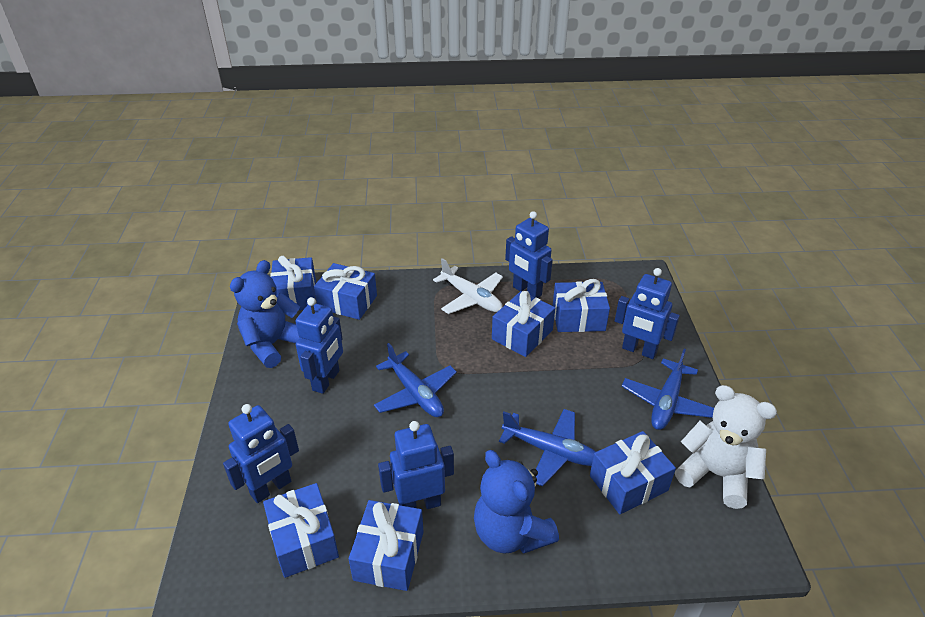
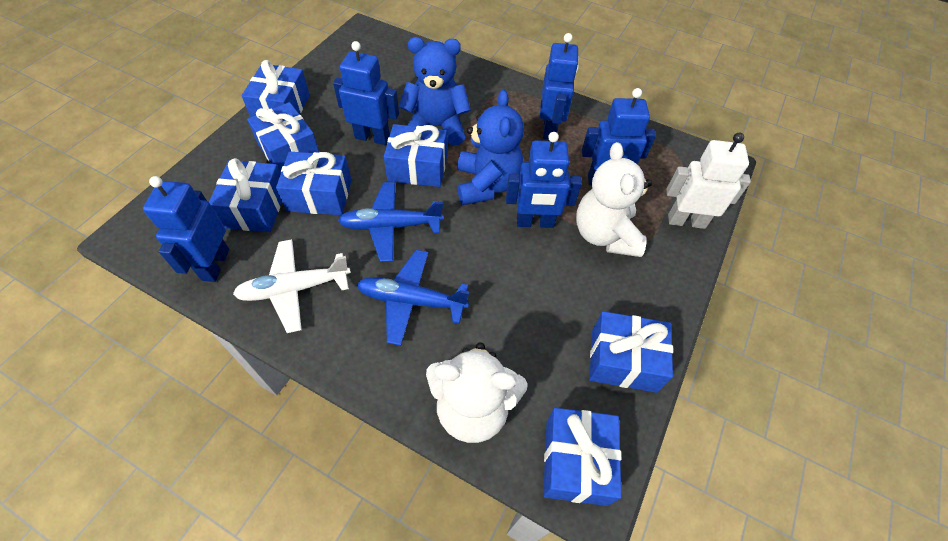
blue plane: 3 -> 2
white robot: 0 -> 1
white teddy bear: 1 -> 2

